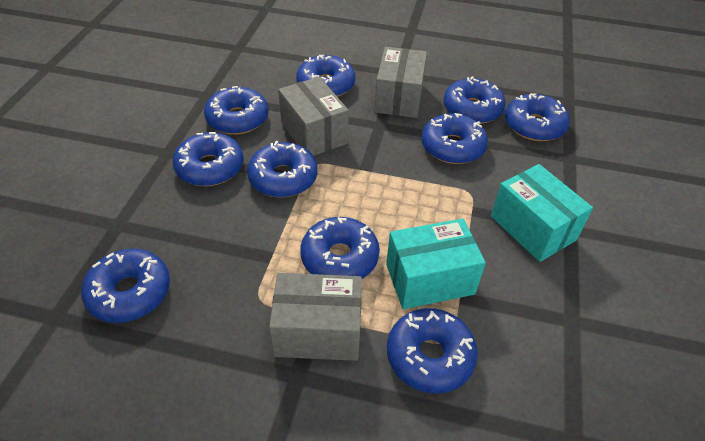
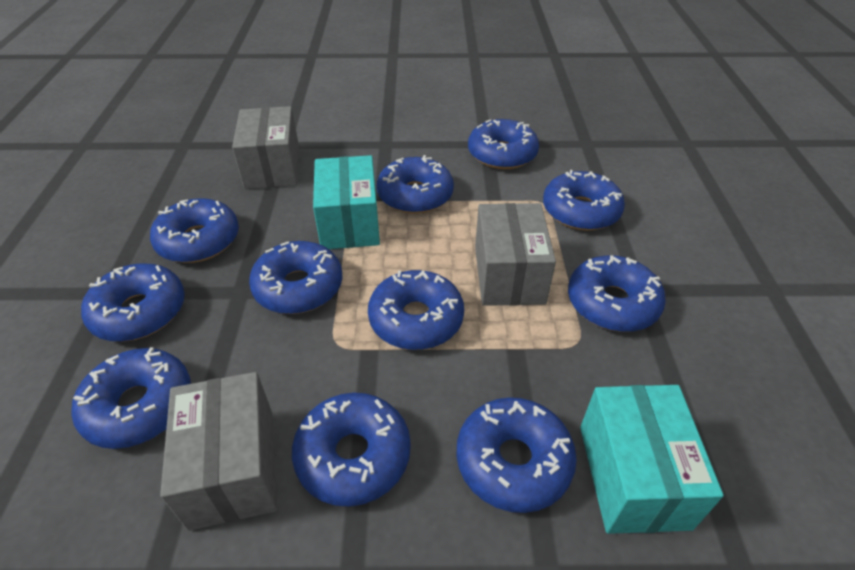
blue donut: 10 -> 11

